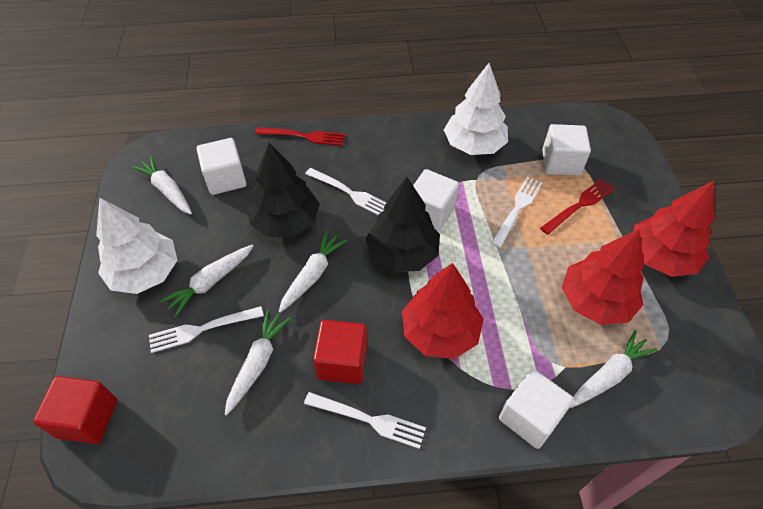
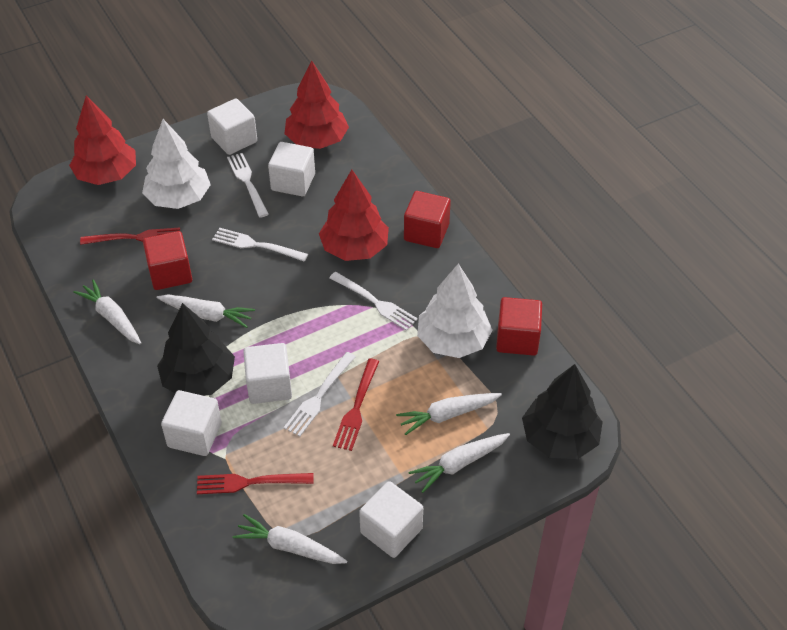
red cube: 2 -> 3
red fork: 2 -> 3
white cube: 4 -> 5

